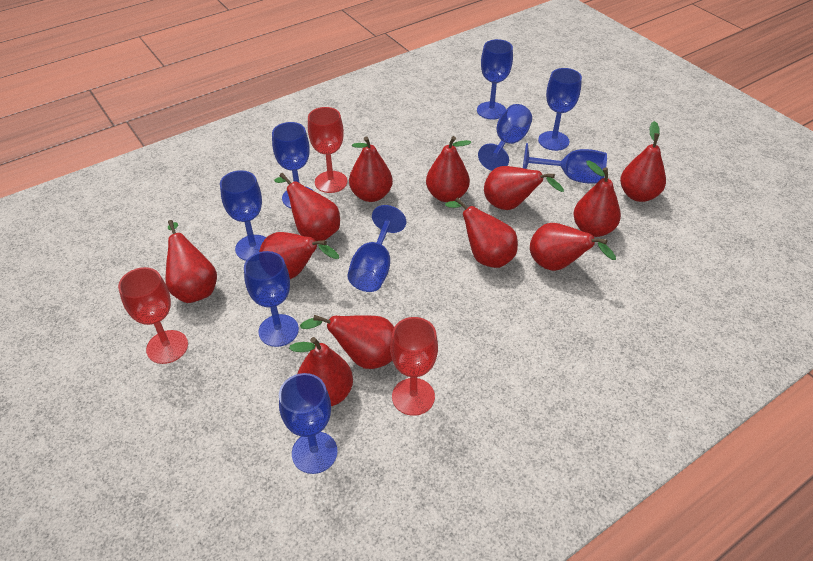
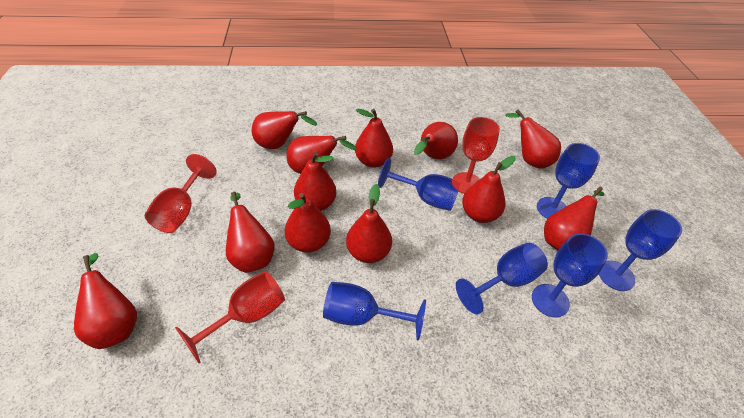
blue goblet: 9 -> 6

